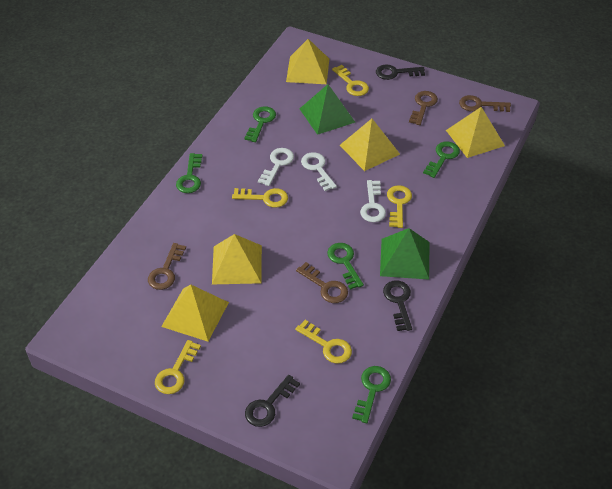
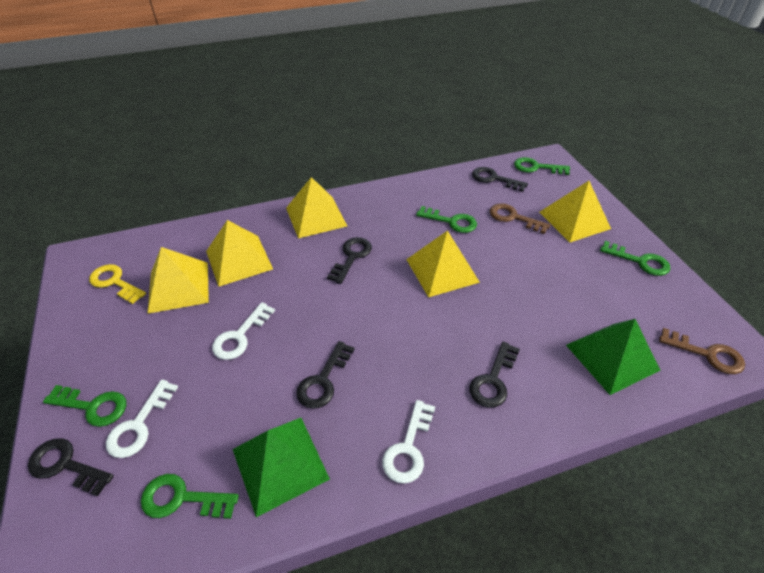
black key: 3 -> 5
brown key: 4 -> 2
yellow key: 5 -> 1

